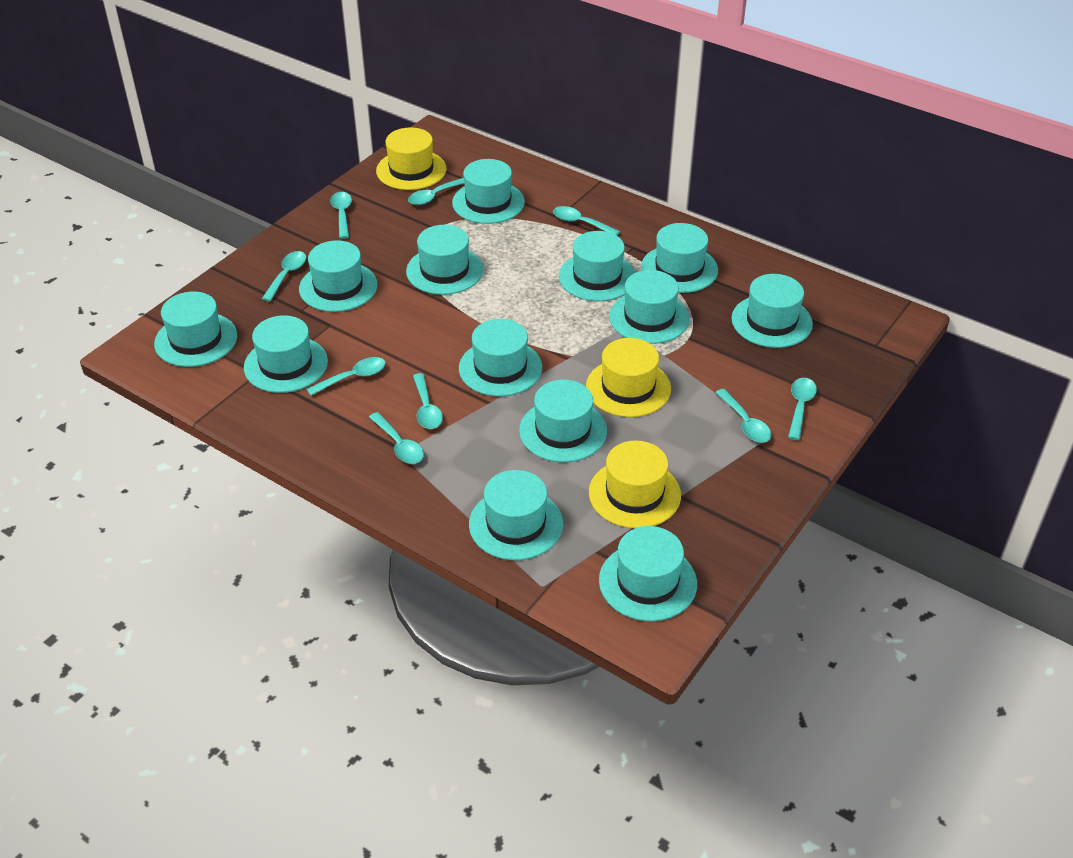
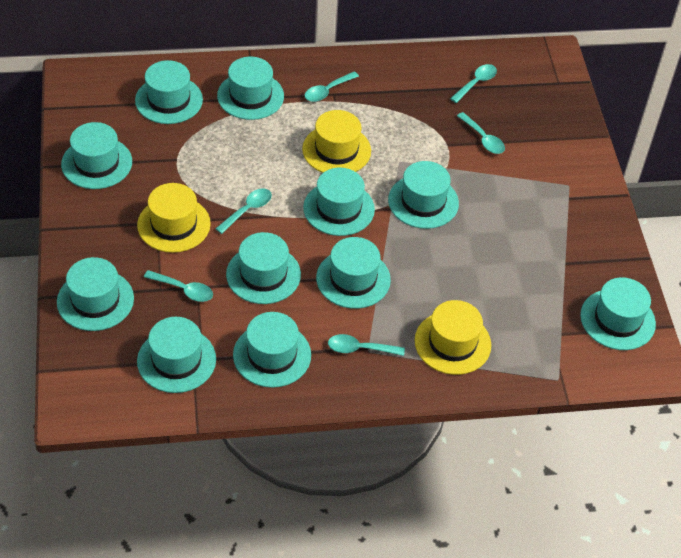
turquoise hat: 13 -> 11
turquoise spoon: 9 -> 6

